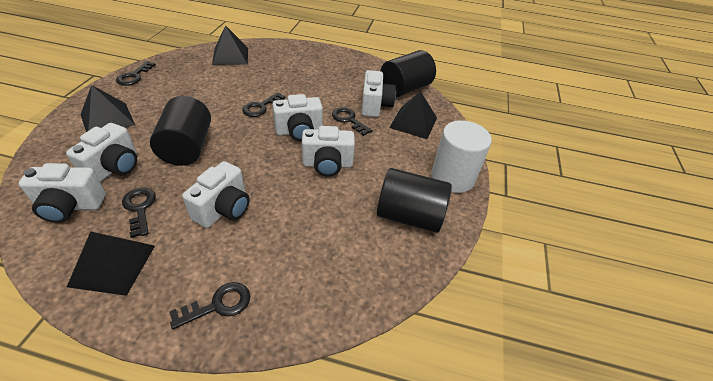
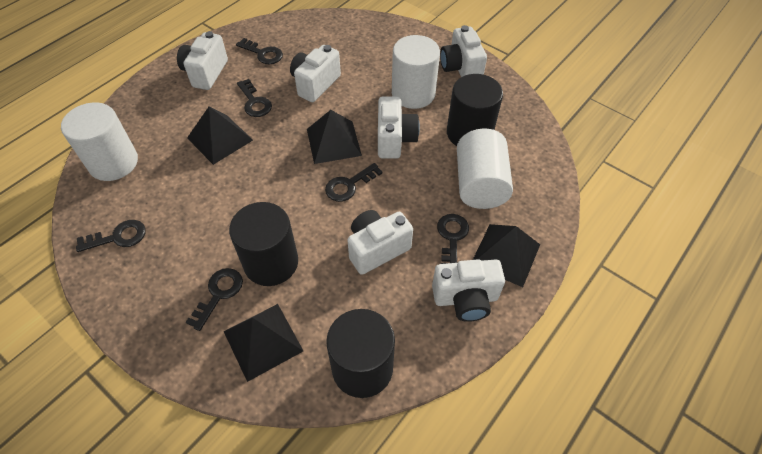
black key: 5 -> 6
white cylinder: 1 -> 3

